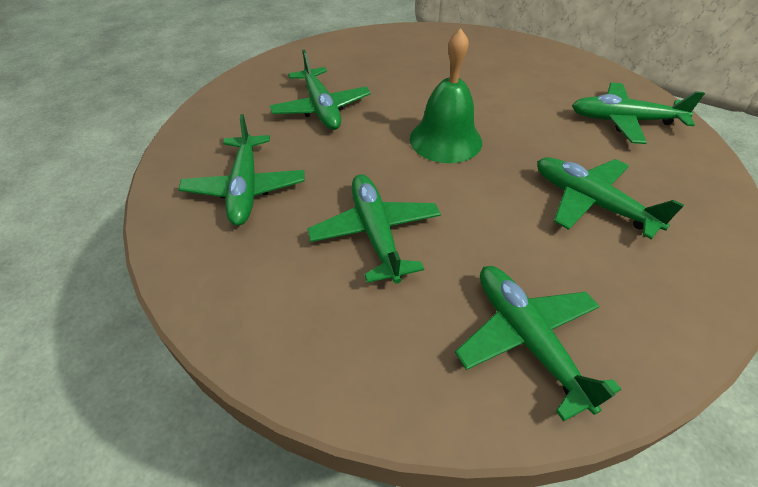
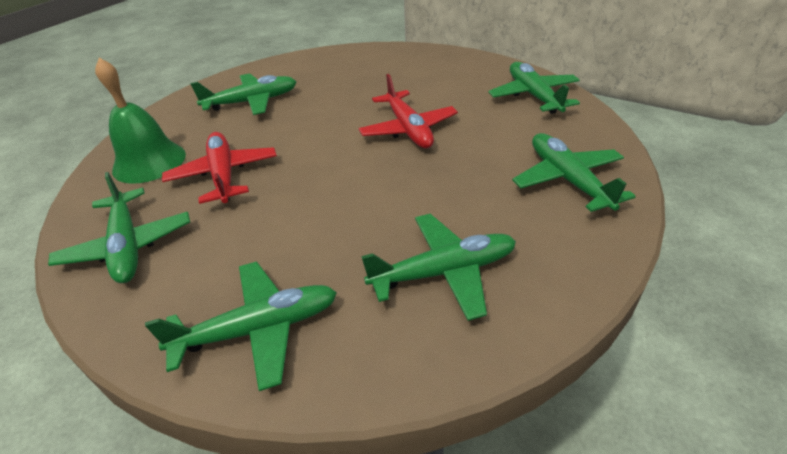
red plane: 0 -> 2

